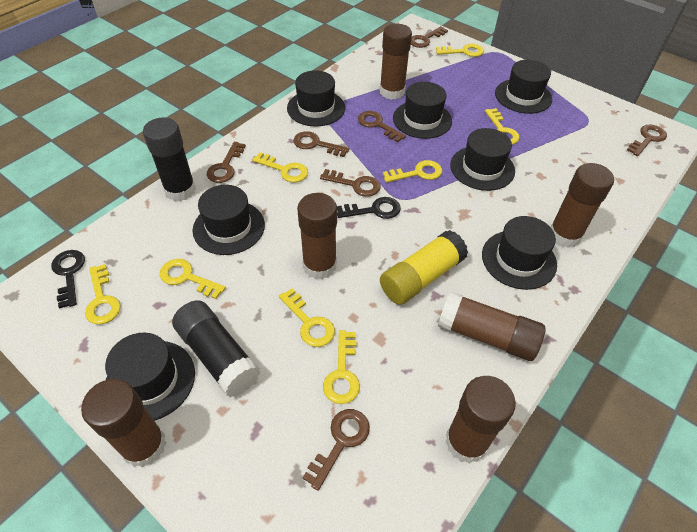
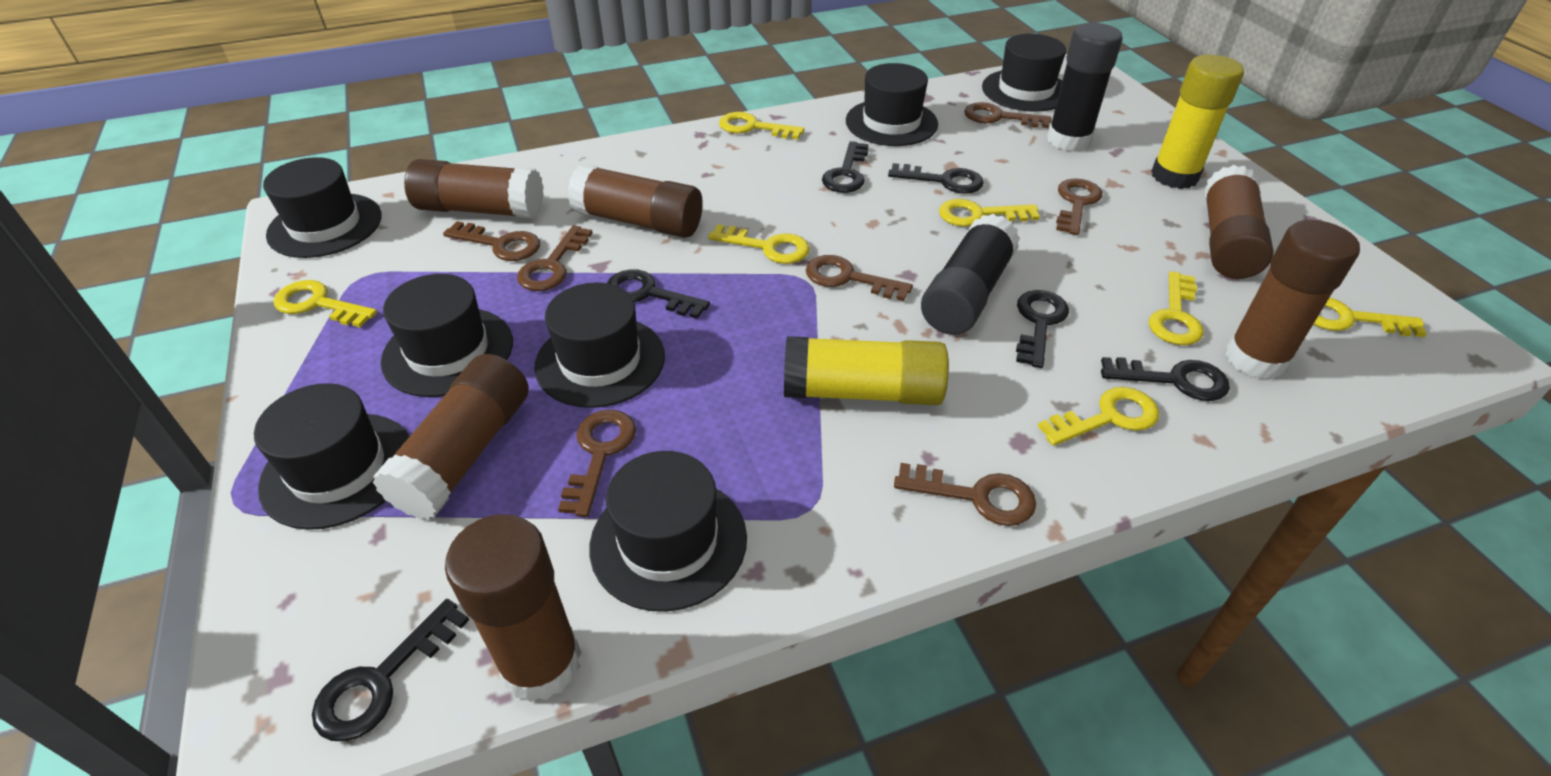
black key: 2 -> 6
yellow glue stick: 1 -> 2
yellow key: 8 -> 7

